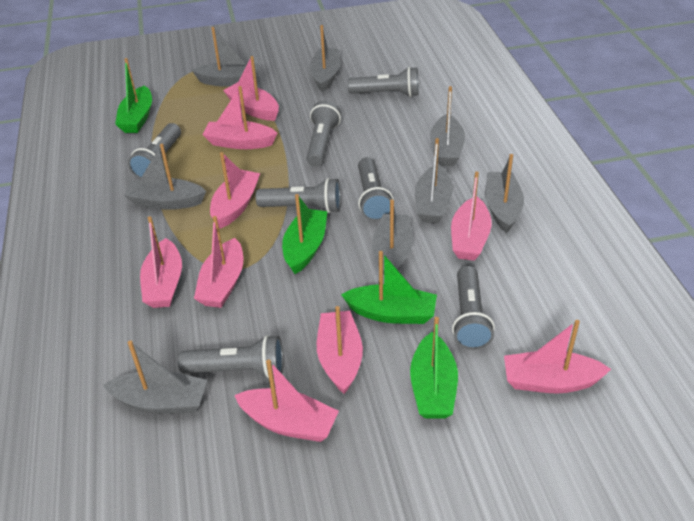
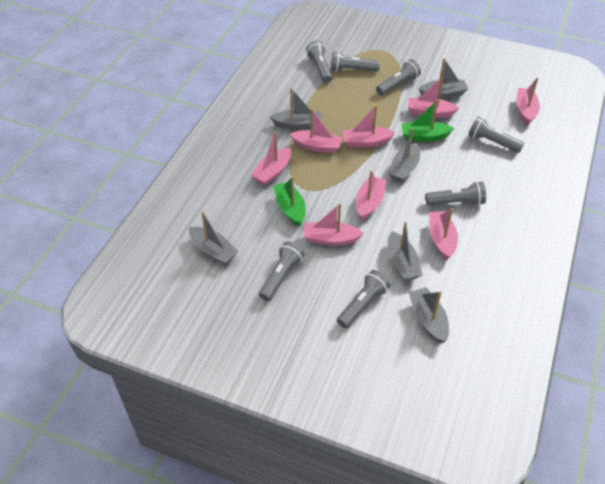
green boat: 4 -> 2
grey boat: 8 -> 6
pink boat: 9 -> 8

